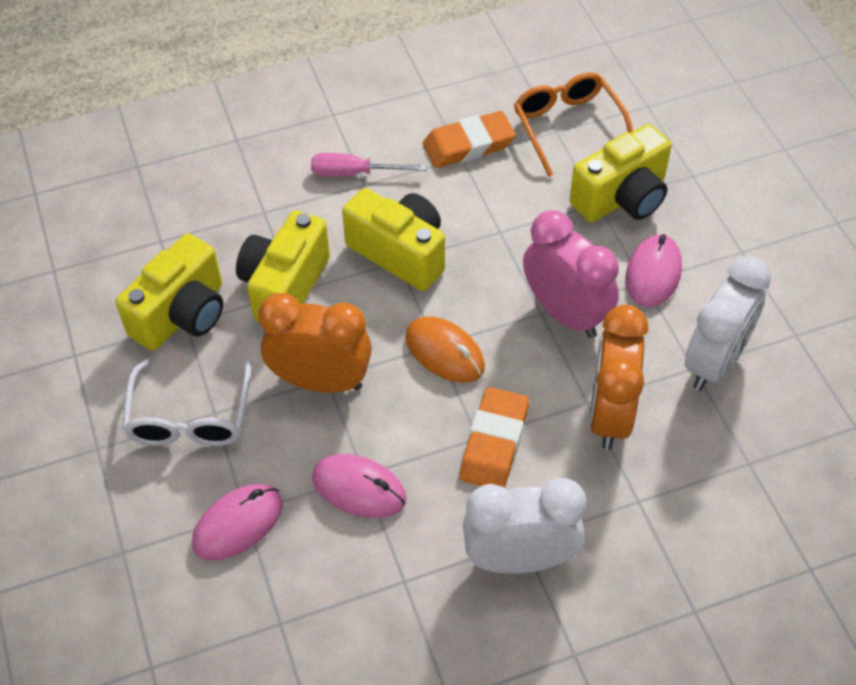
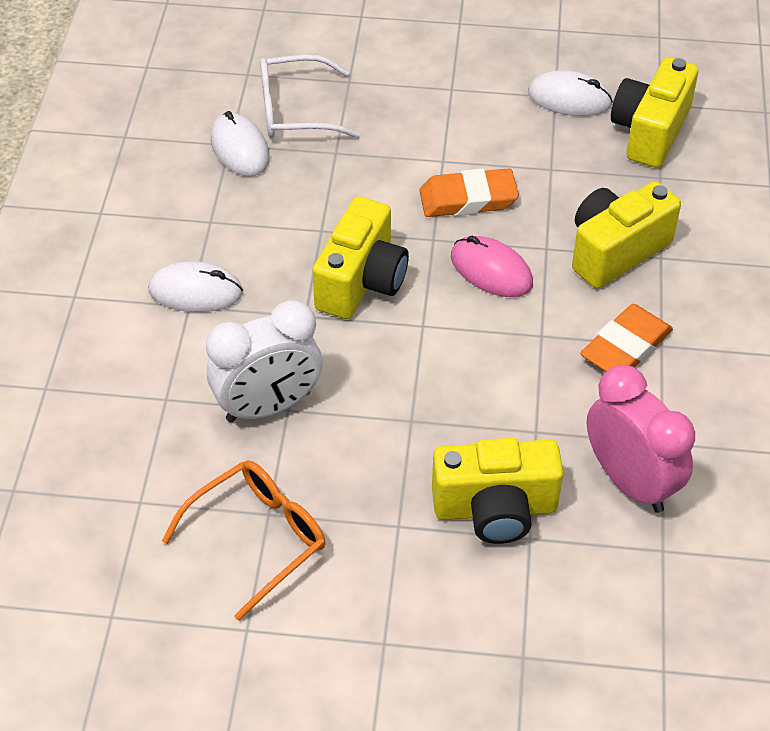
orange clock: 2 -> 0
orange mouse: 1 -> 0
pink mouse: 3 -> 1
pink screwdriver: 1 -> 0
white clock: 2 -> 1
white mouse: 0 -> 3

